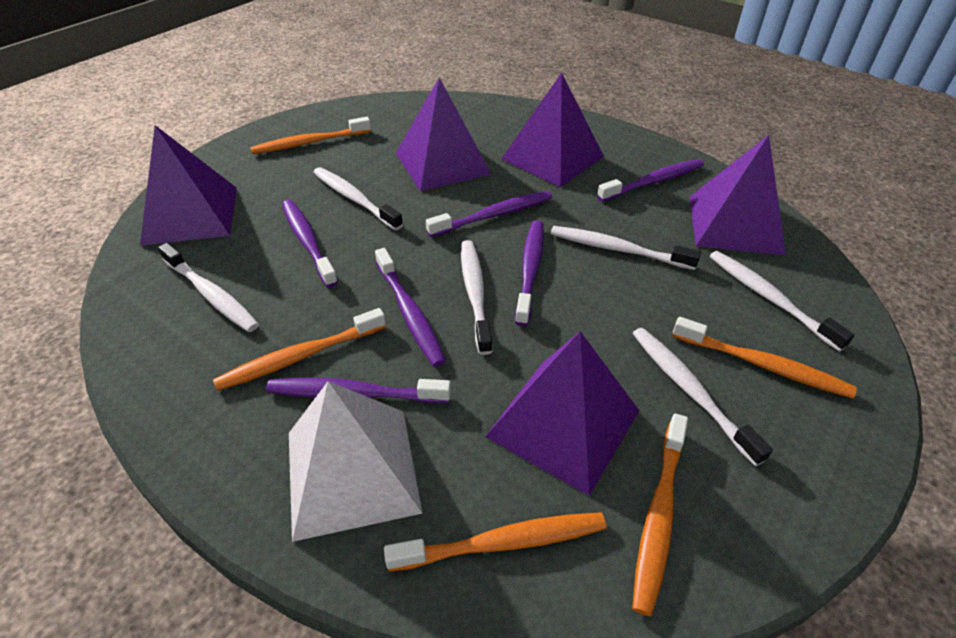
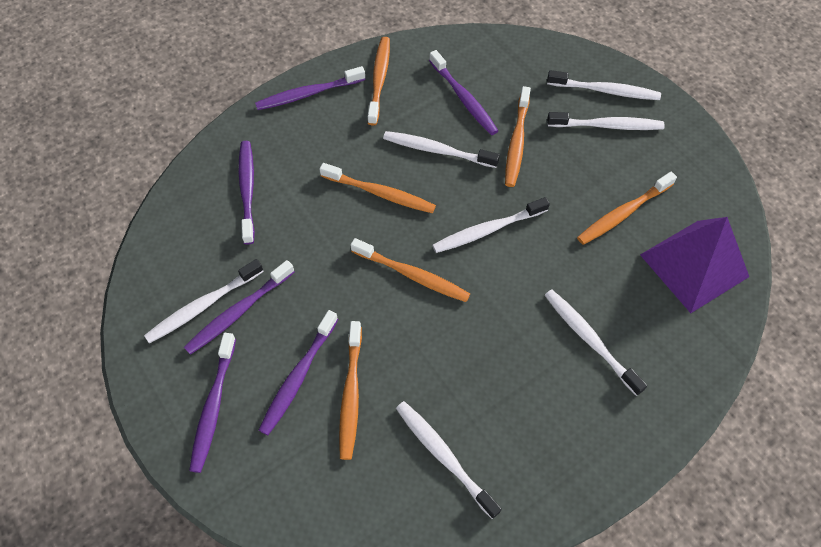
orange toothbrush: 5 -> 6
purple pyramid: 5 -> 1
white pyramid: 1 -> 0
white toothbrush: 6 -> 7

